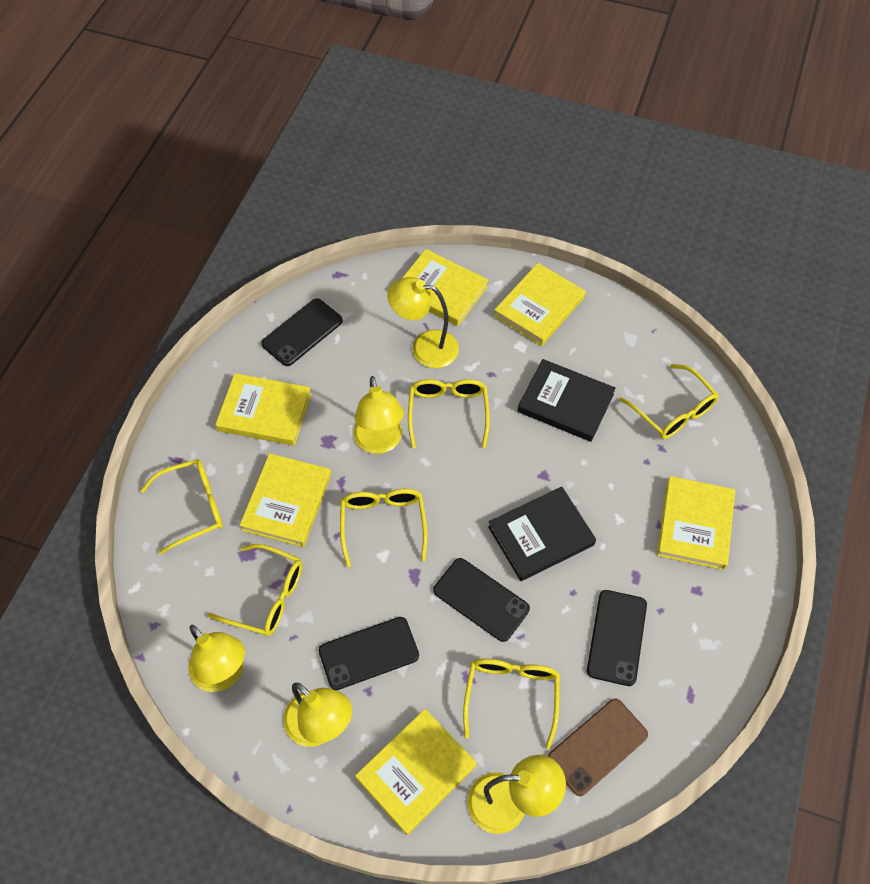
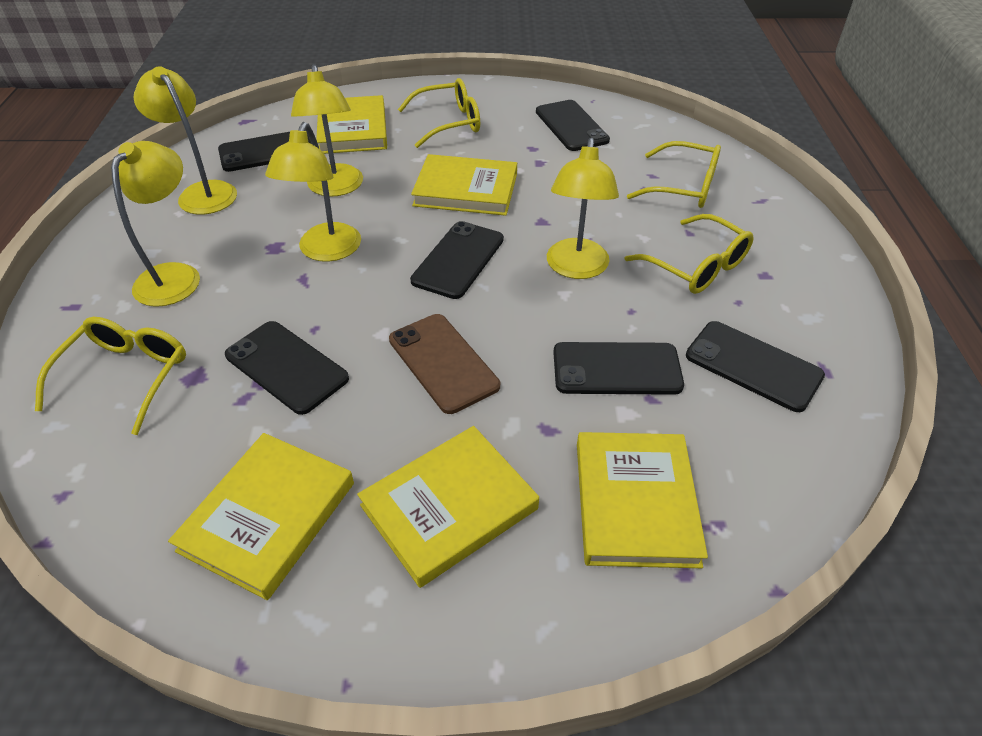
black book: 2 -> 0
black phone: 4 -> 6
yellow book: 6 -> 5
yellow glasses: 6 -> 4

